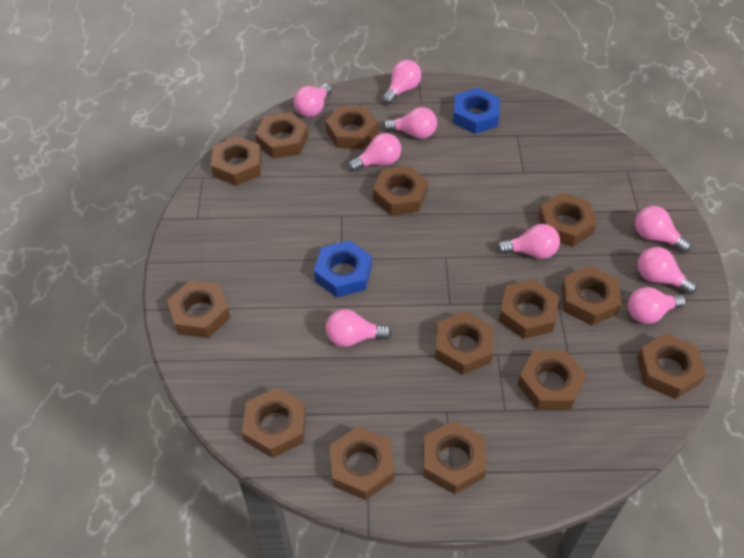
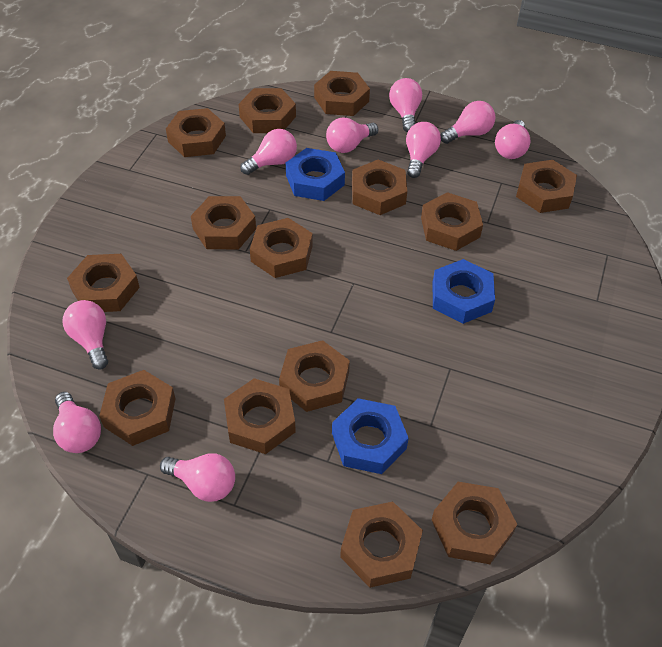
blue nut: 2 -> 3

